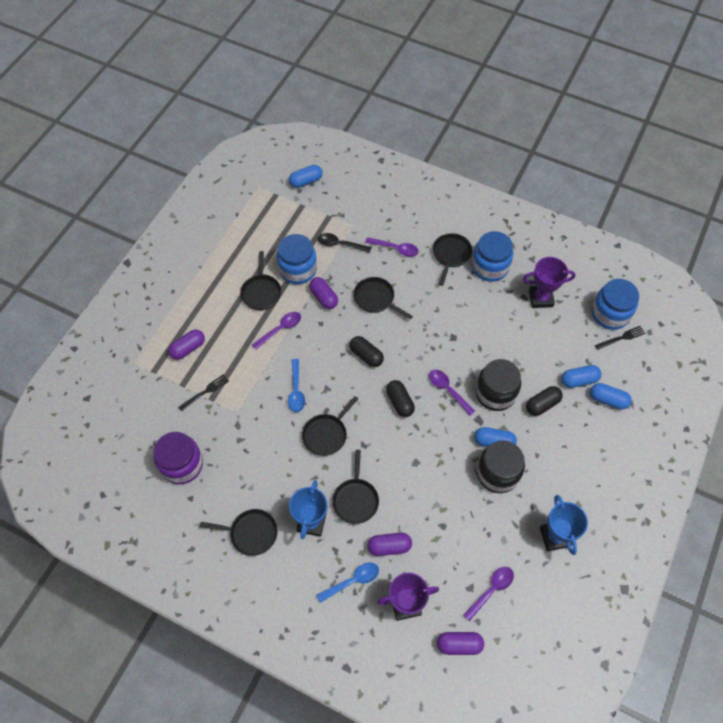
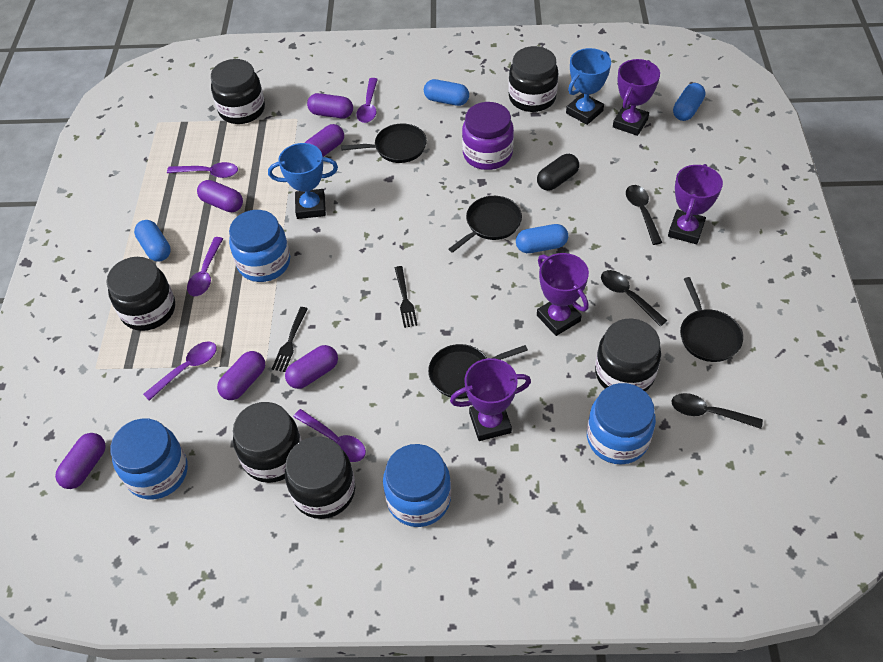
black capsule: 3 -> 1
black jar: 2 -> 6
black pan: 6 -> 4
black spoon: 1 -> 3
blue jar: 3 -> 4
blue spoon: 2 -> 0
purple capsule: 4 -> 6
purple spoon: 4 -> 5
purple trophy: 2 -> 4

